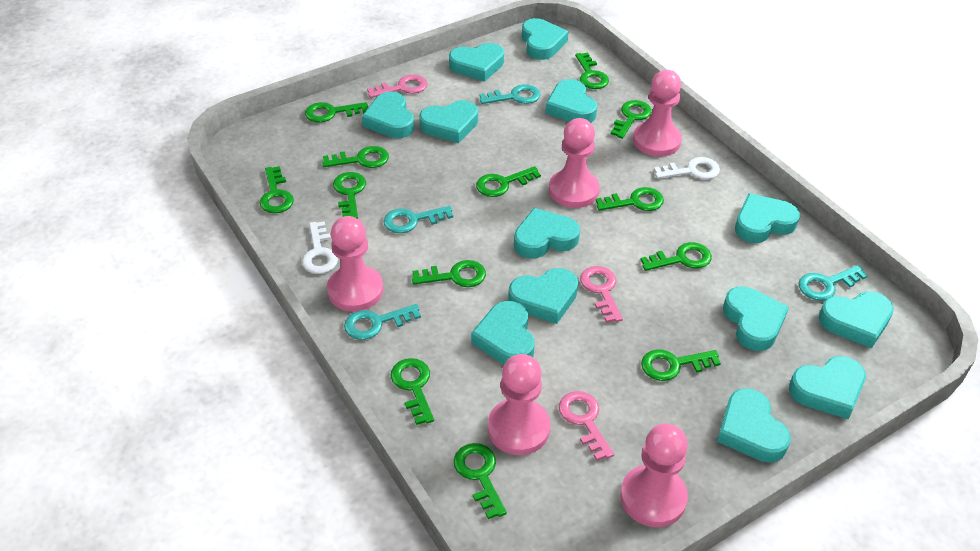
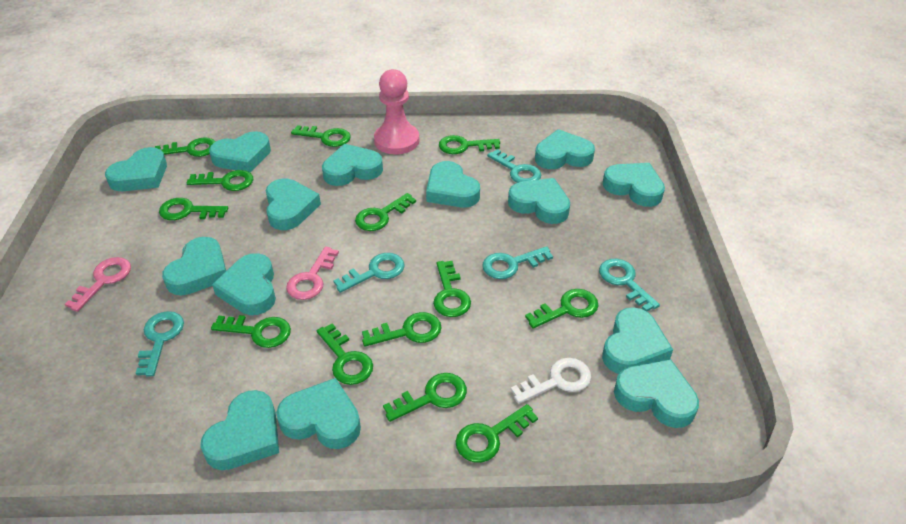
pink key: 3 -> 2
pink pawn: 5 -> 1
turquoise heart: 13 -> 14
turquoise key: 4 -> 5
white key: 2 -> 1

